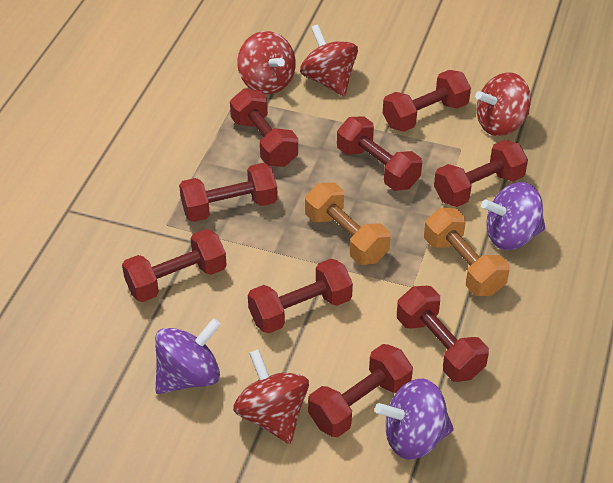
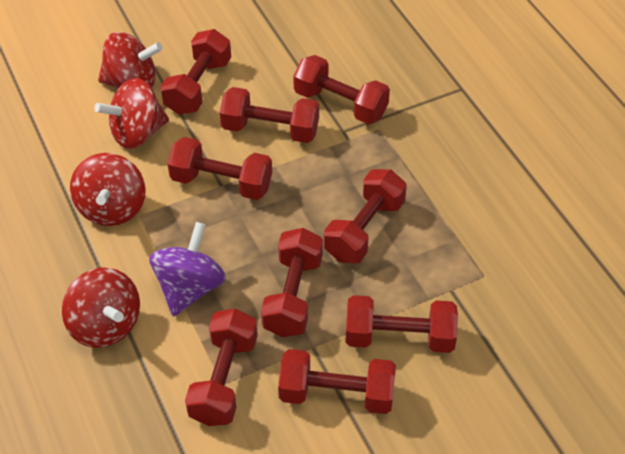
orange dumbbell: 2 -> 0
purple spinning top: 3 -> 1

